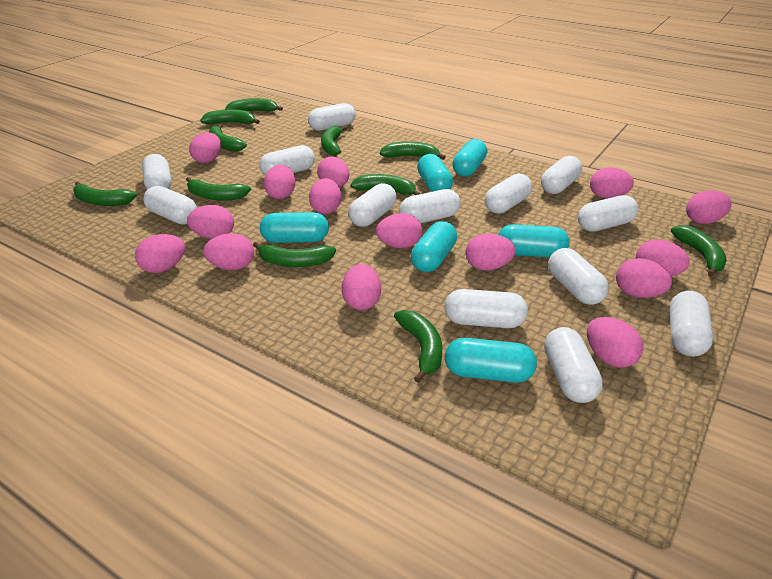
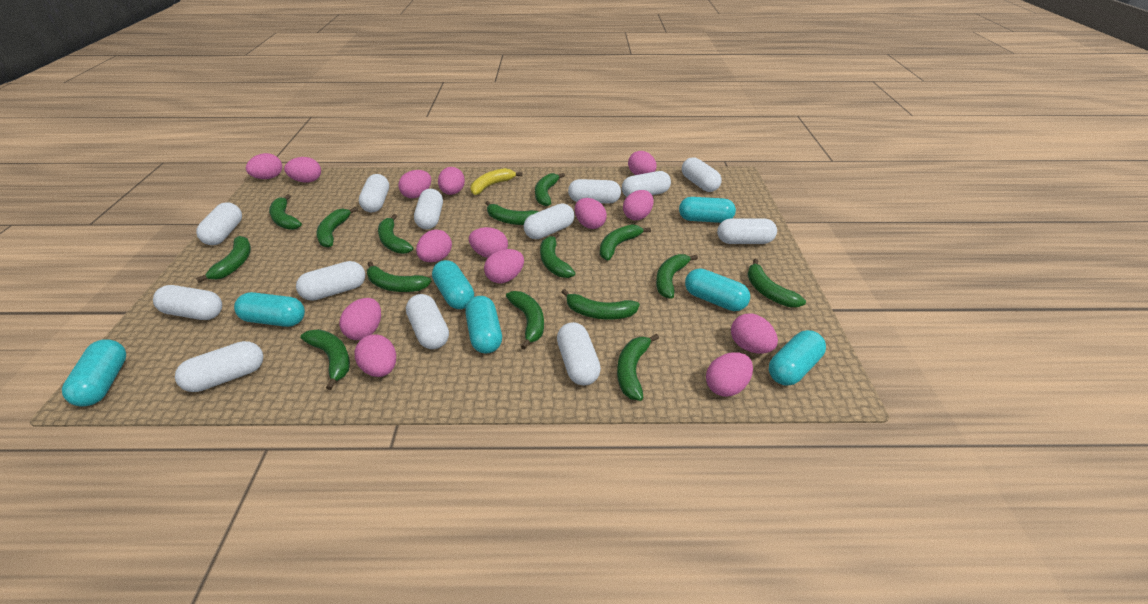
green banana: 11 -> 15
pink egg: 15 -> 14
turquoise capsule: 6 -> 7
yellow banana: 0 -> 1

